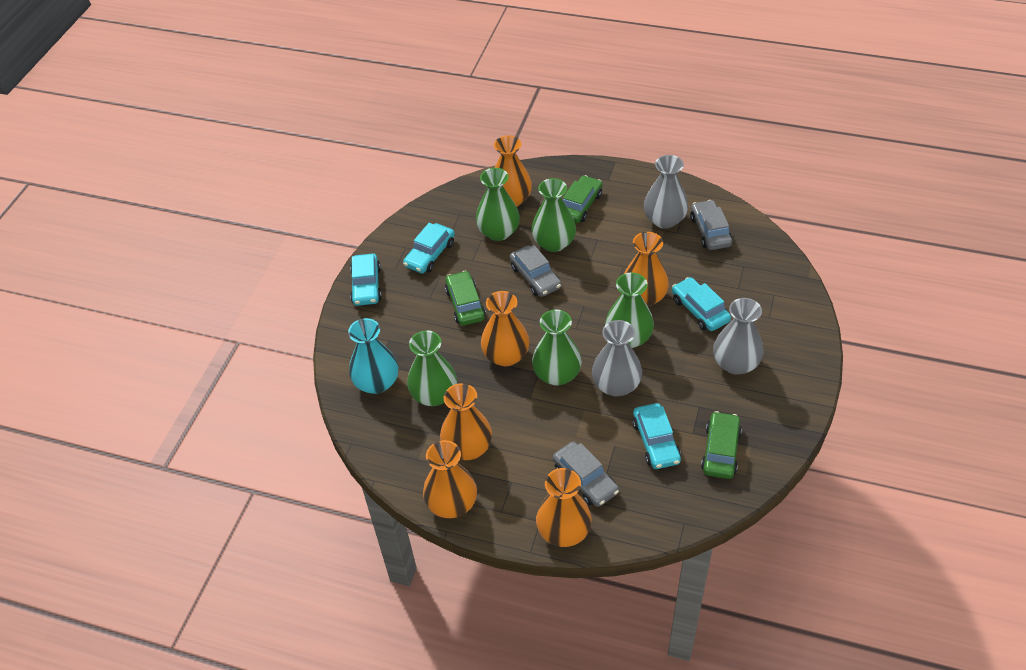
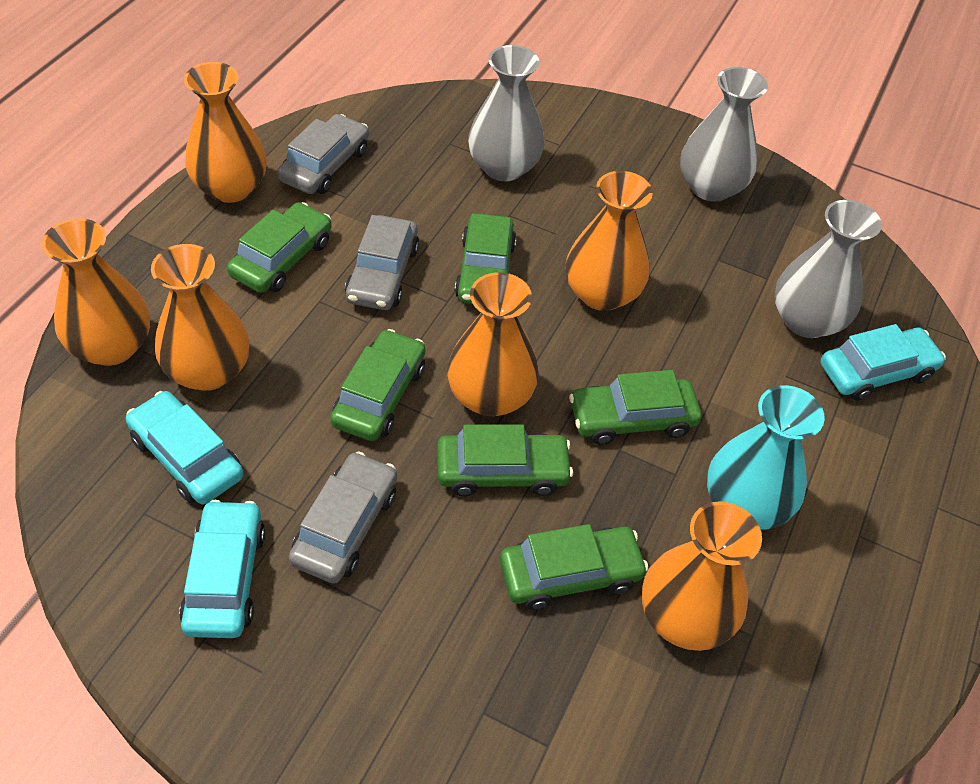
green car: 3 -> 6
green vase: 5 -> 0
turquoise car: 4 -> 3

